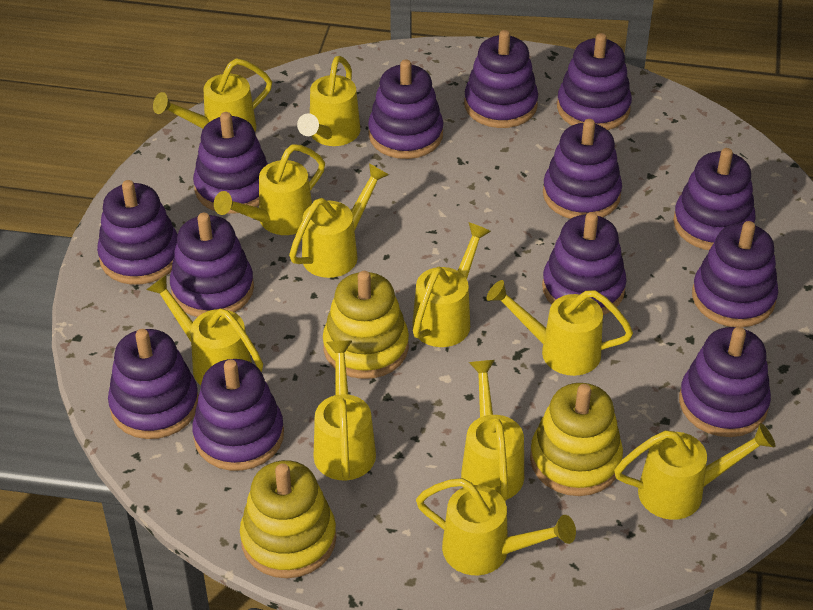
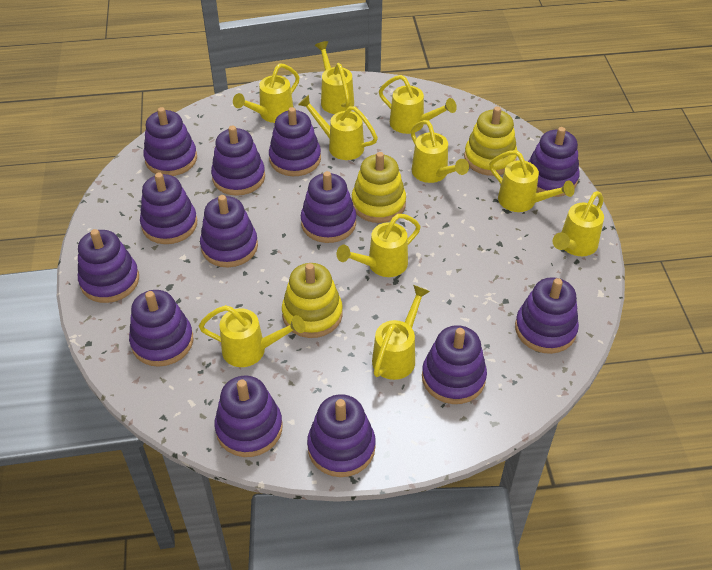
yellow watering can: 11 -> 10

